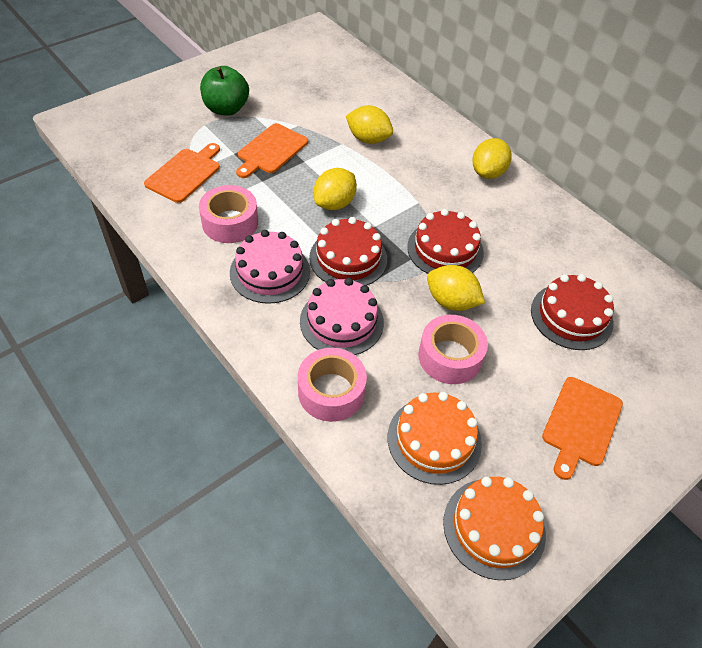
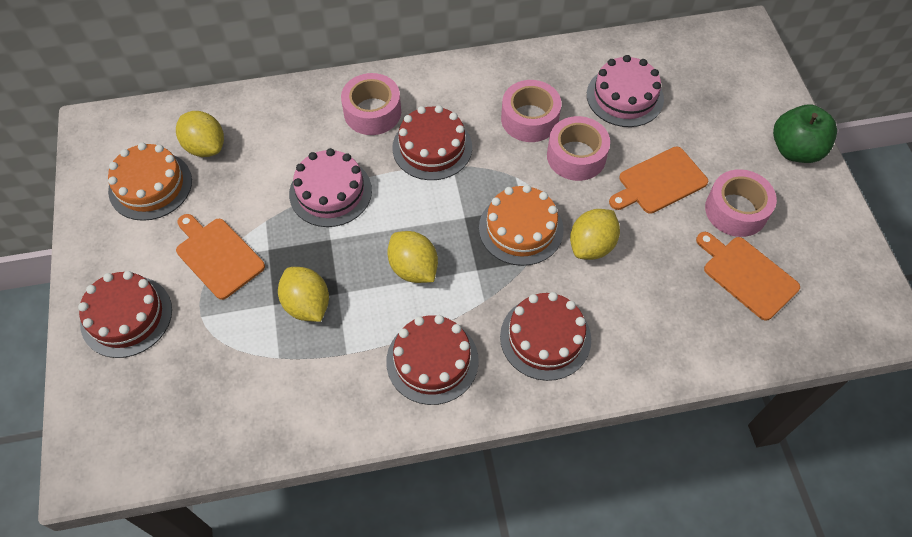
pink tape: 3 -> 4
red cake: 3 -> 4

